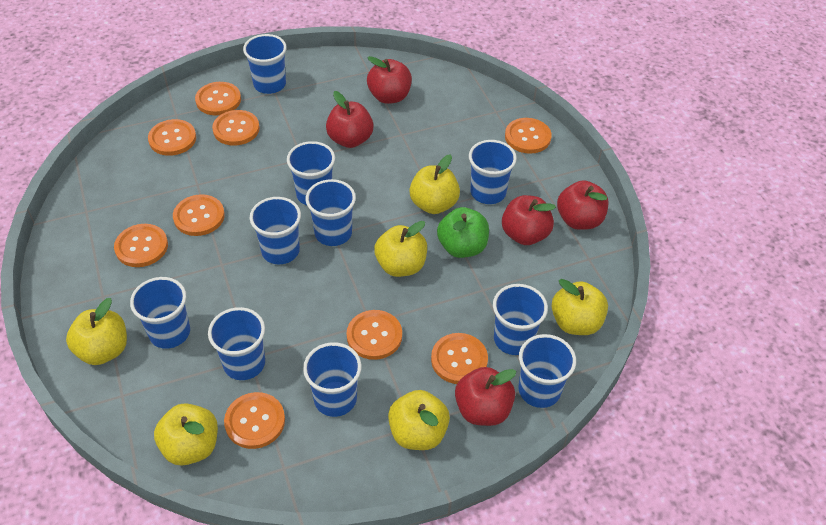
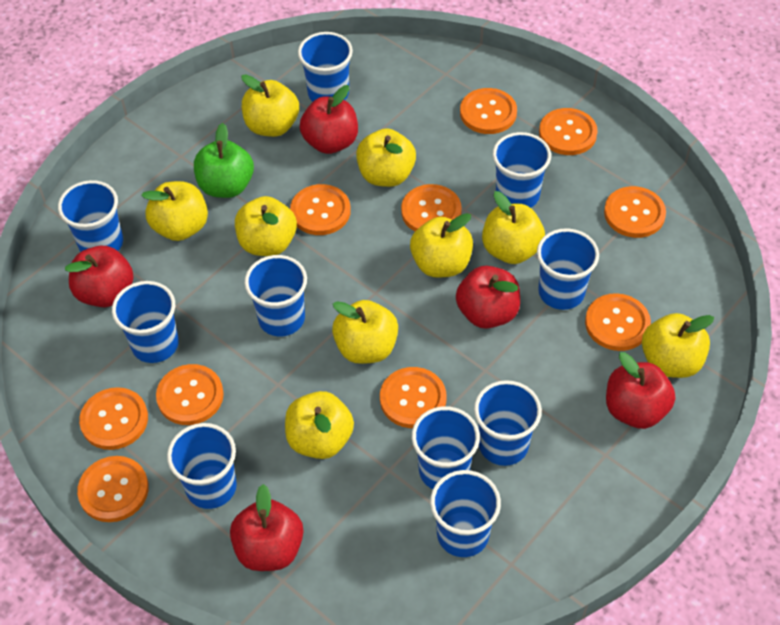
orange button: 9 -> 10
yellow apple: 6 -> 9

